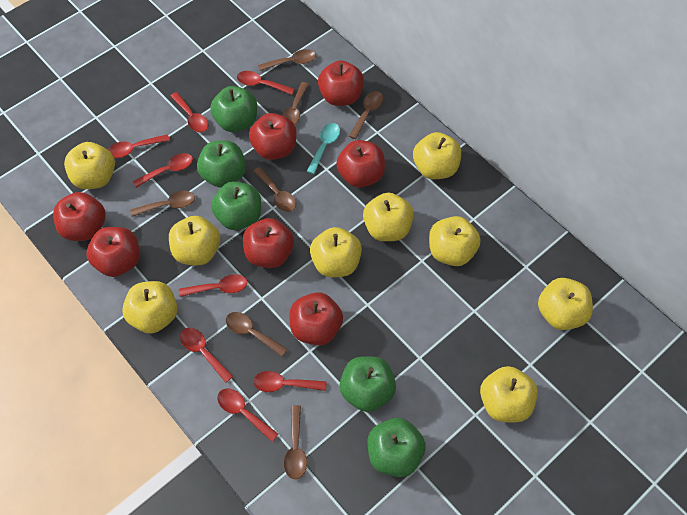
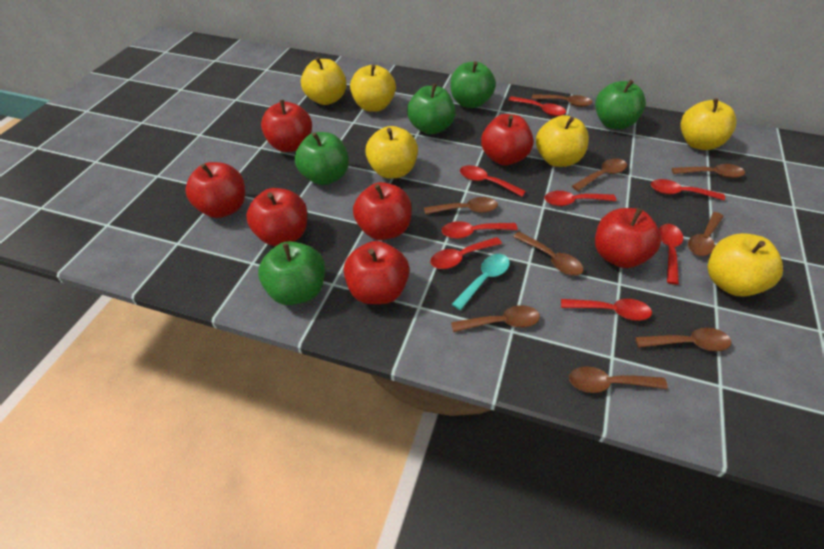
brown spoon: 7 -> 9
yellow apple: 9 -> 6

